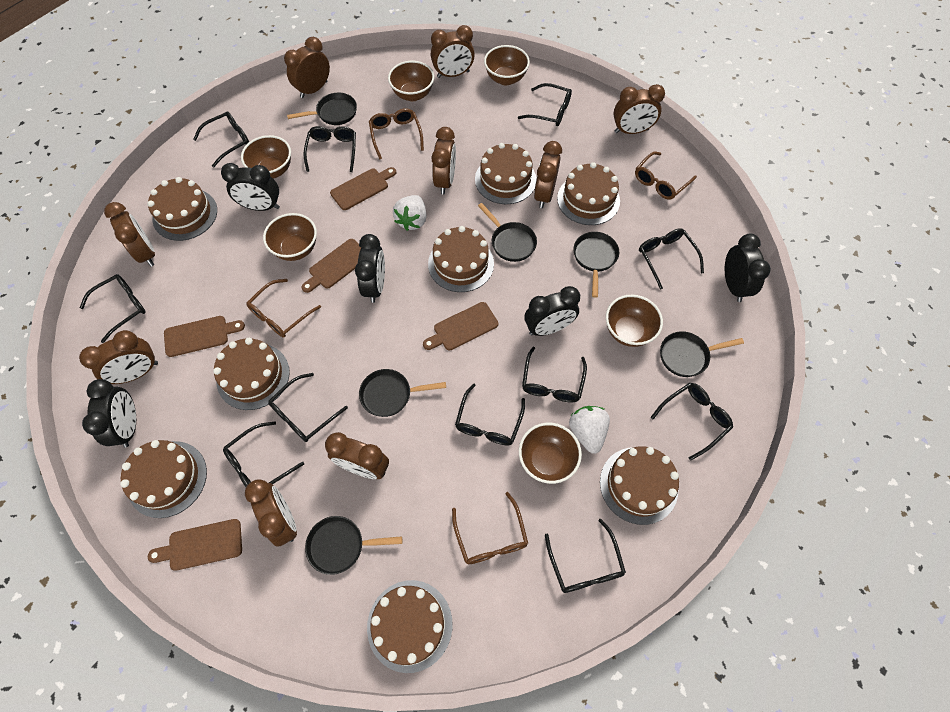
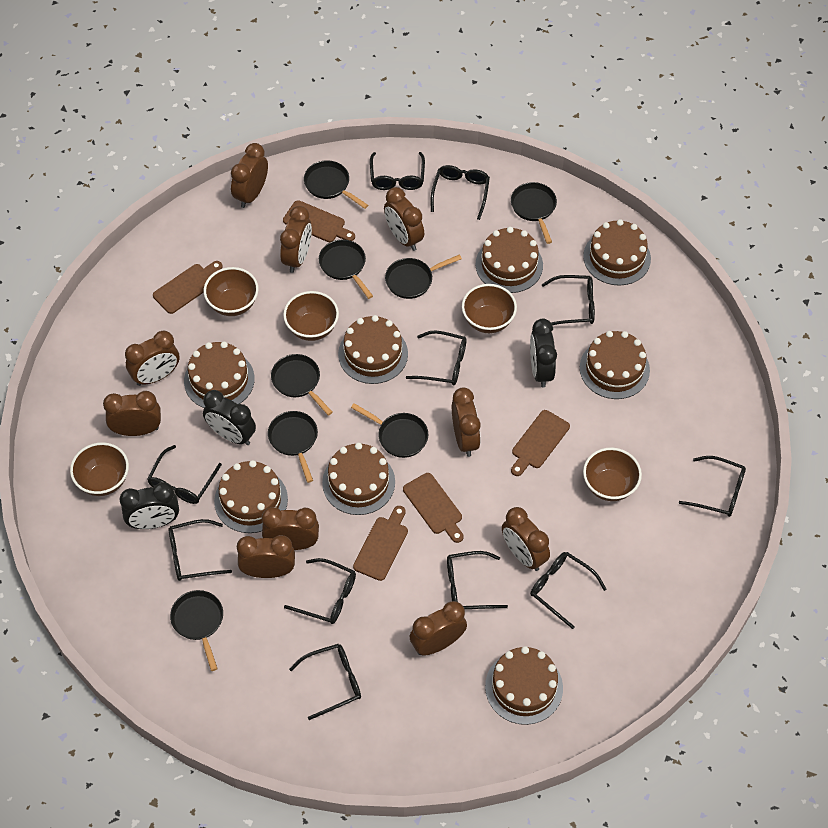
black clock: 5 -> 3
black pan: 6 -> 8
brown bowl: 6 -> 5
brown clock: 9 -> 10
brown glasses: 4 -> 0
white strawberry: 2 -> 0

